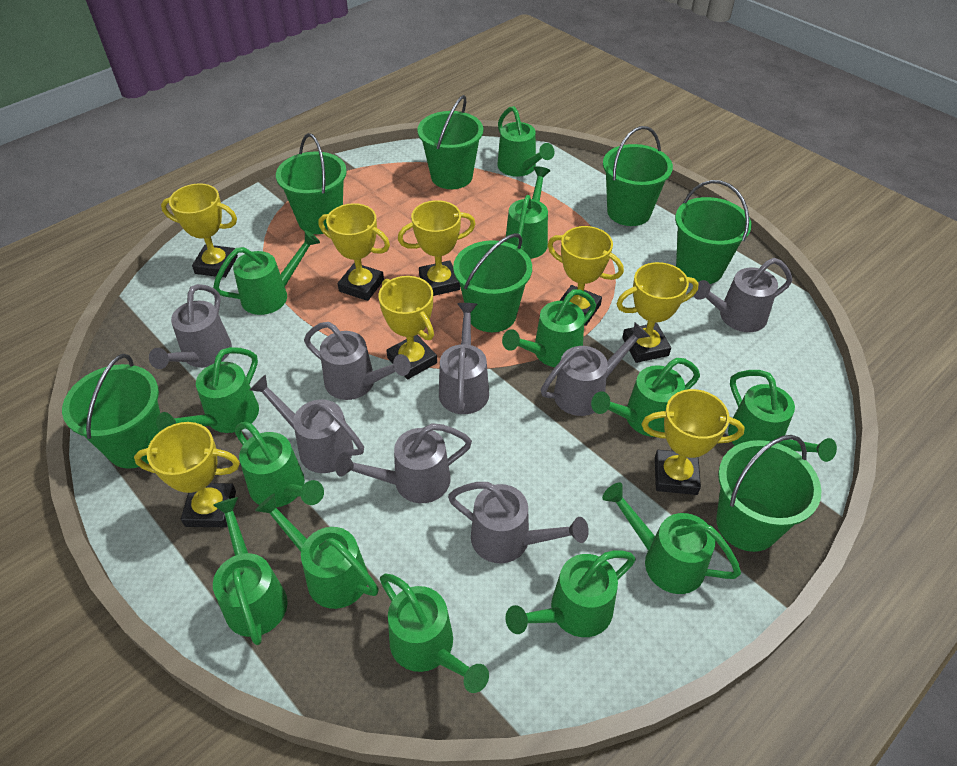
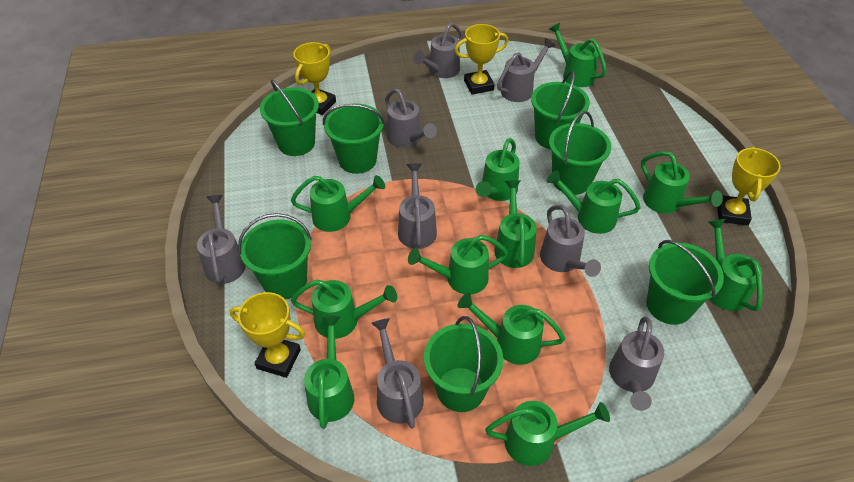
green watering can: 13 -> 12
yellow trophy: 8 -> 4

